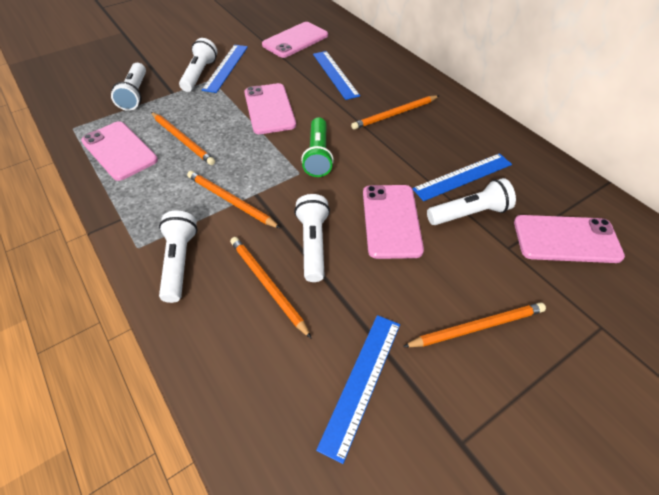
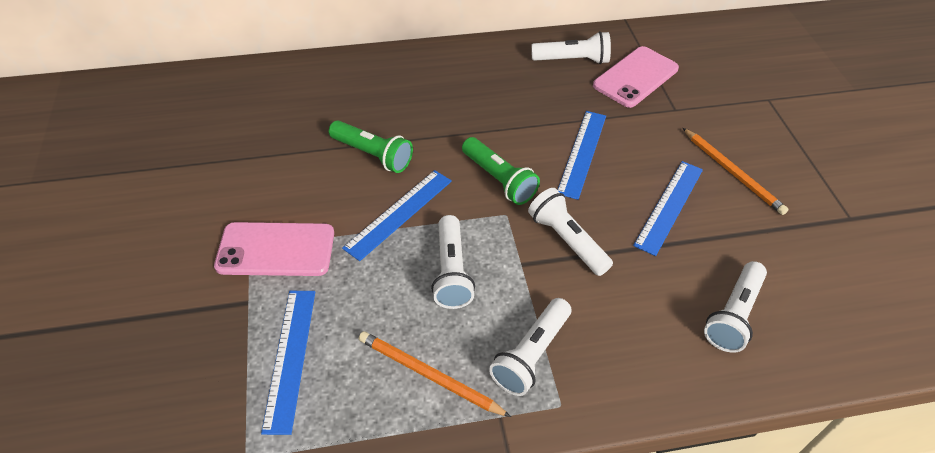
green flashlight: 1 -> 2
orange pencil: 5 -> 2
pink phone: 5 -> 2

